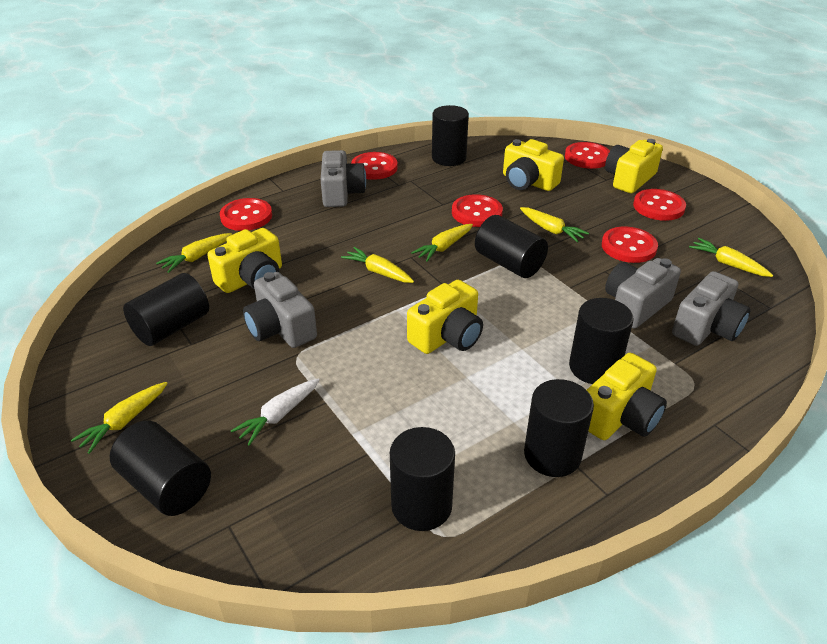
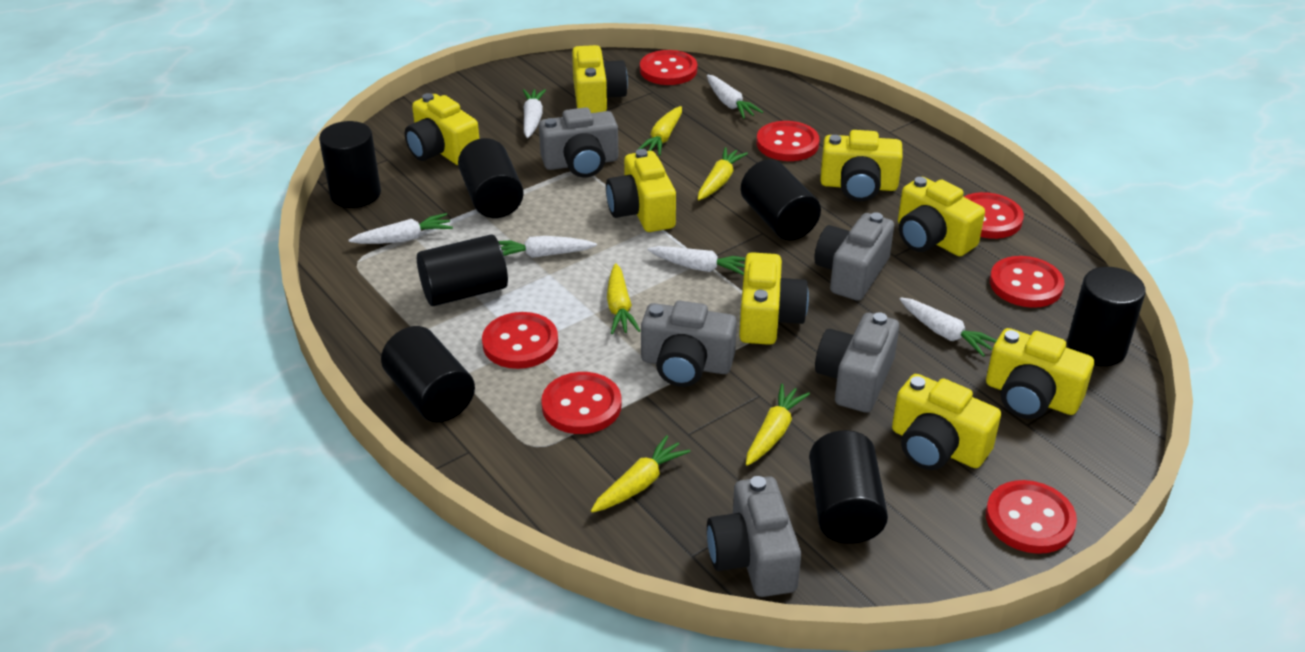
grey camera: 4 -> 5
red button: 6 -> 7
white carrot: 1 -> 6
yellow camera: 5 -> 8
yellow carrot: 6 -> 5

